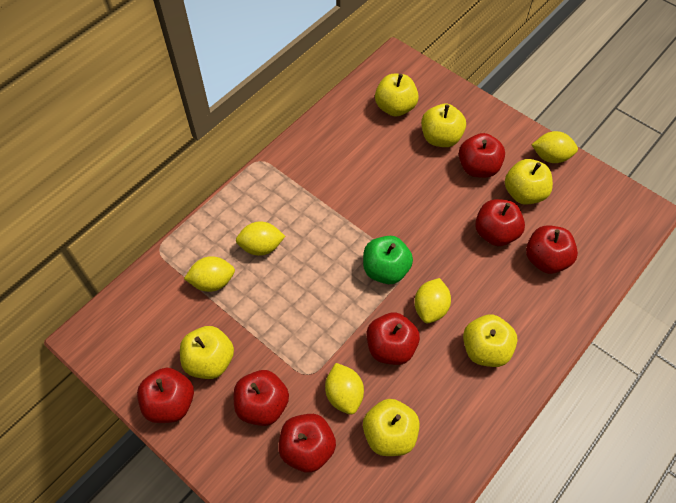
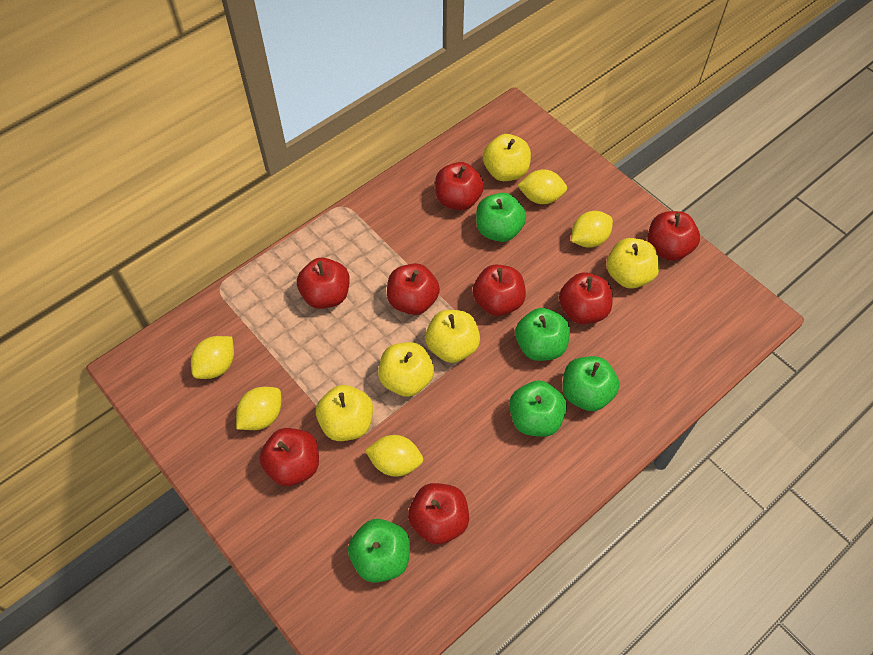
green apple: 1 -> 5
red apple: 7 -> 8
yellow apple: 6 -> 5

